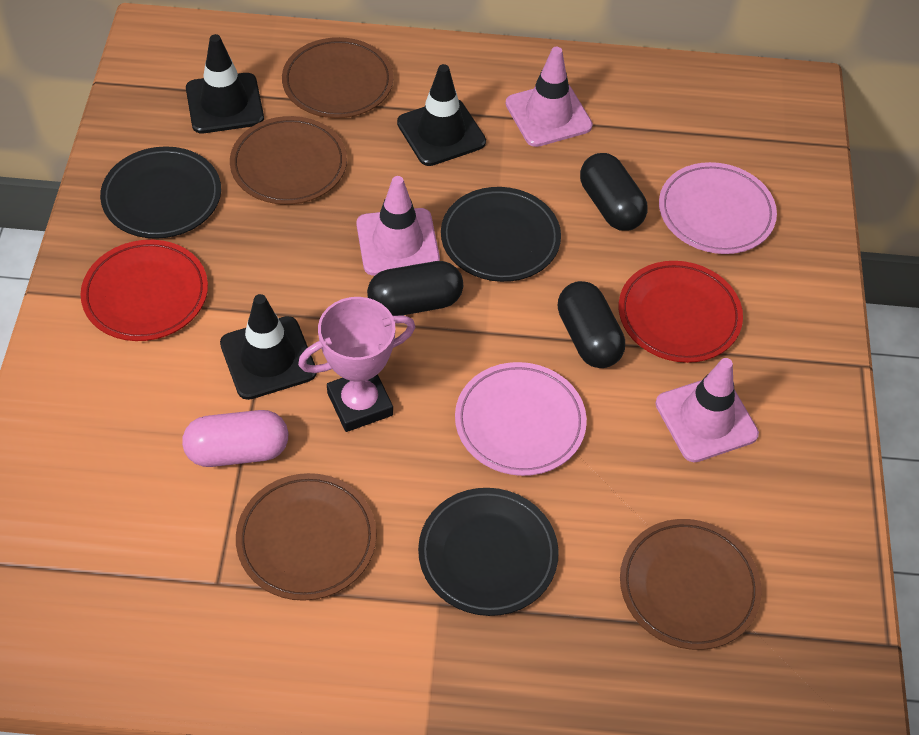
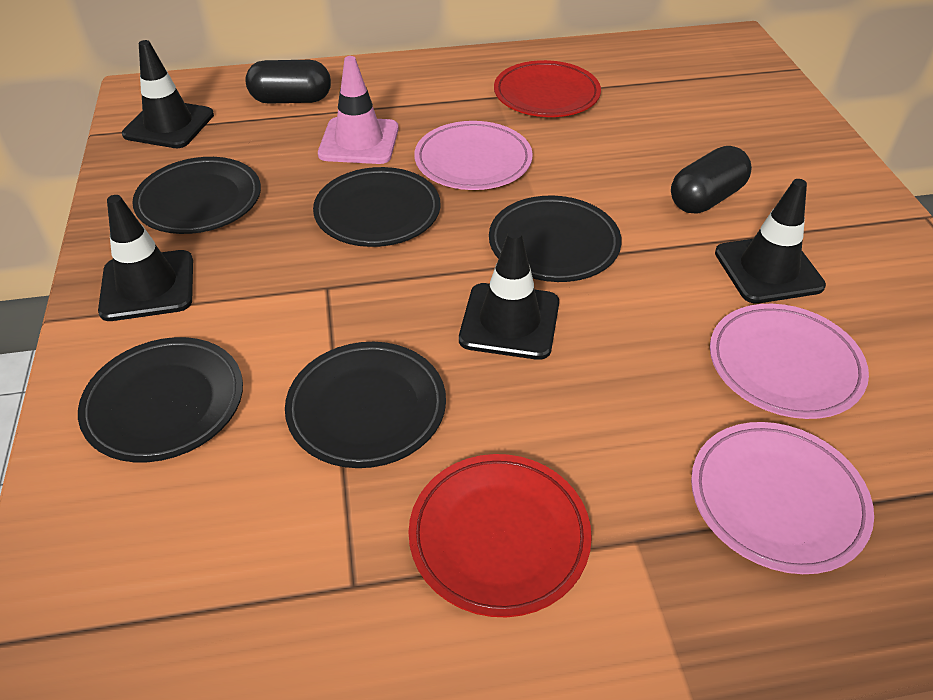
black capsule: 3 -> 2
black plate: 3 -> 5
black traffic cone: 3 -> 4
brown plate: 4 -> 0
pink capsule: 1 -> 0
pink plate: 2 -> 3
pink traffic cone: 3 -> 1
pink trophy: 1 -> 0

